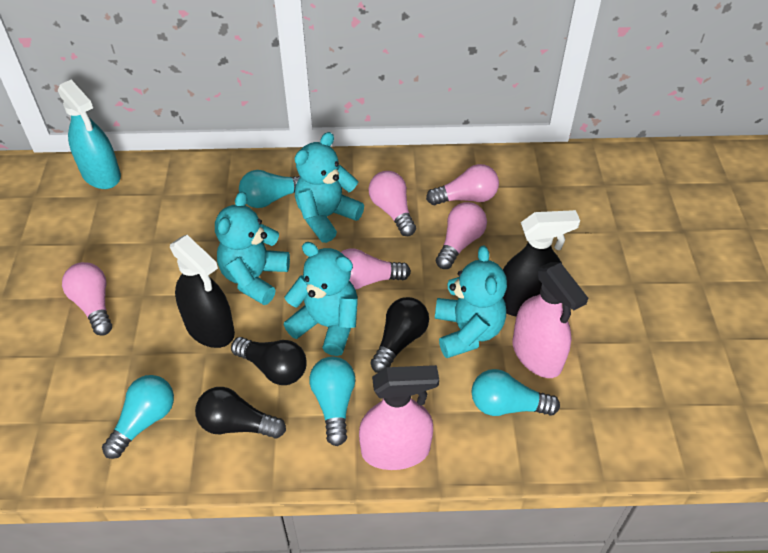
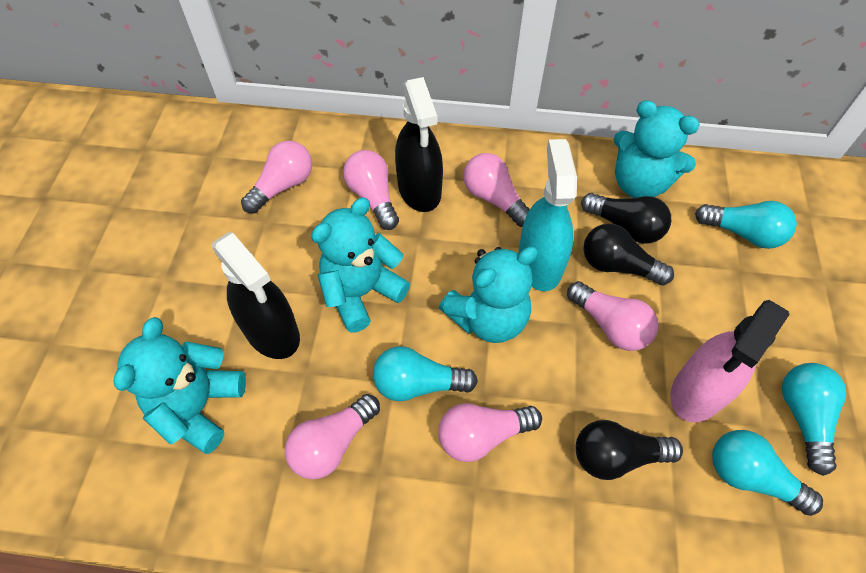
pink light bulb: 5 -> 6
pink spray bottle: 2 -> 1

